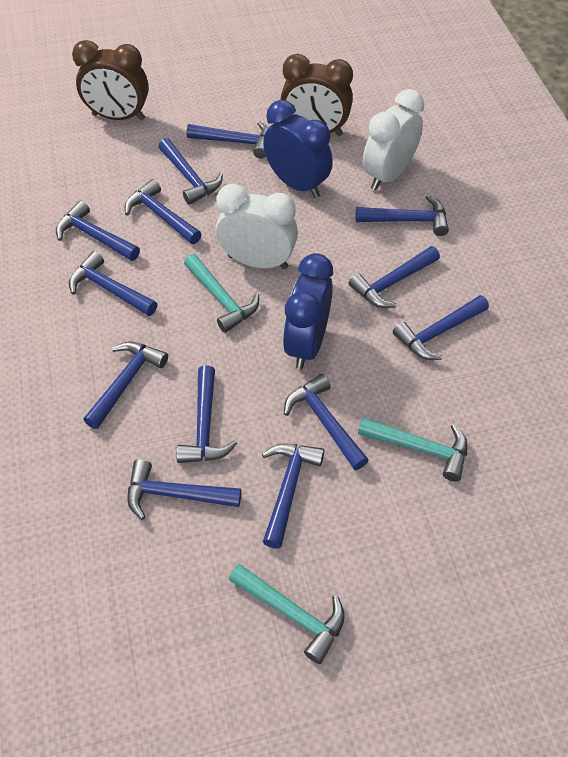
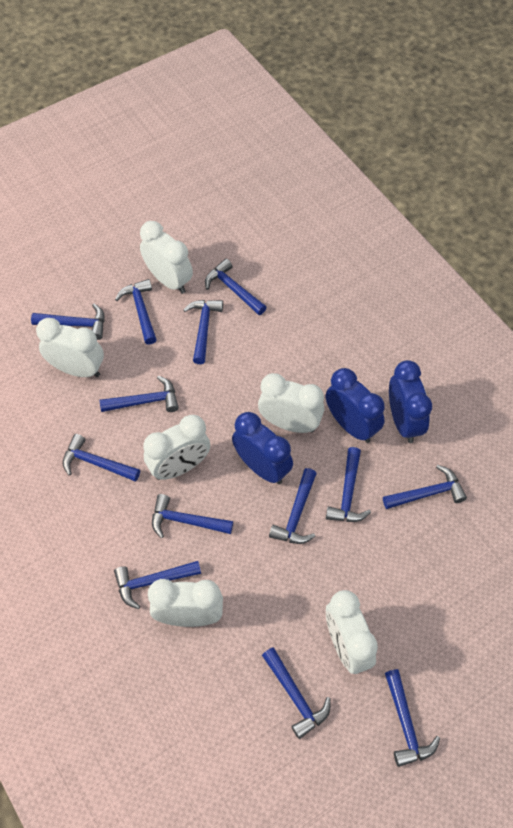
blue clock: 2 -> 3
brown clock: 2 -> 0
turquoise hammer: 3 -> 0
white clock: 2 -> 6

